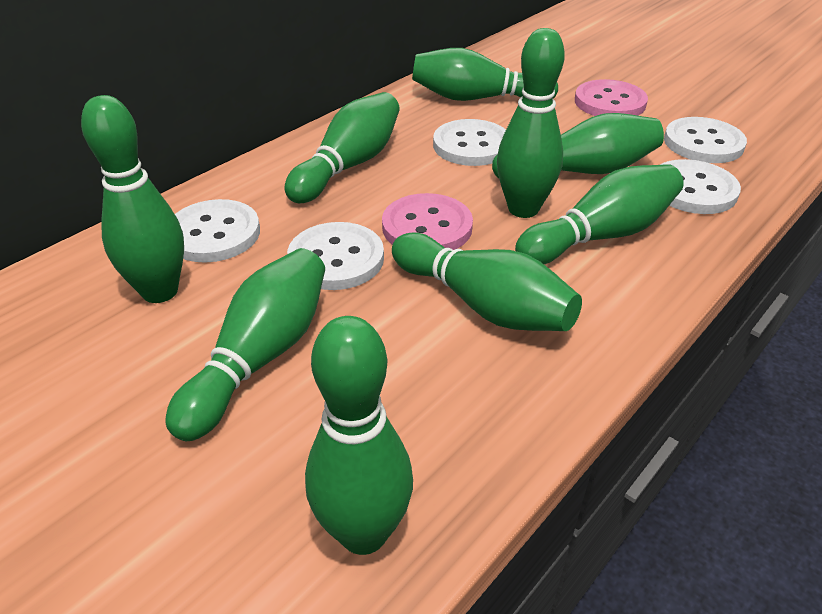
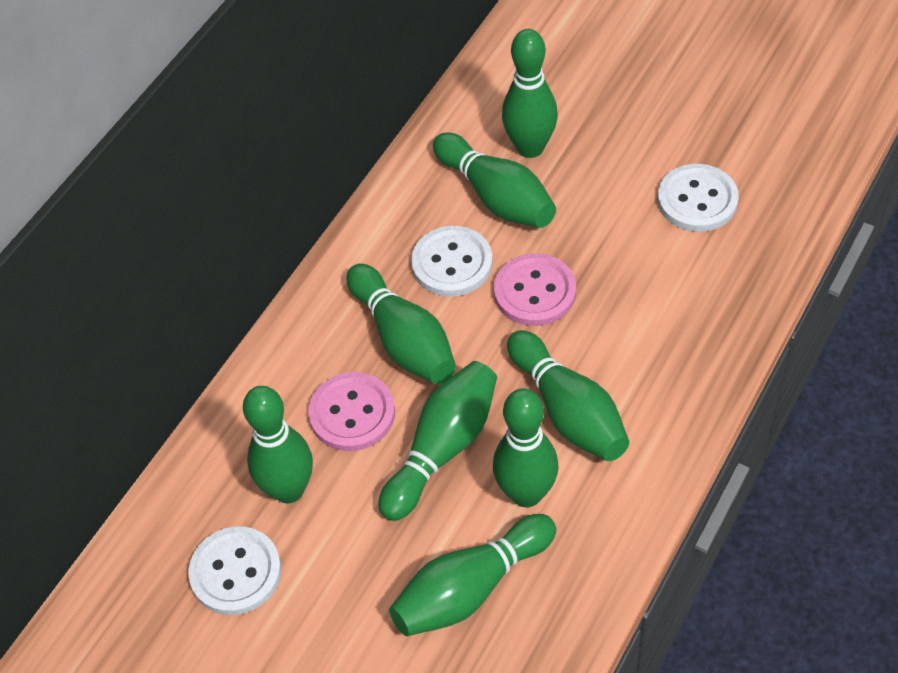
green bowling pin: 9 -> 8
white button: 5 -> 3

